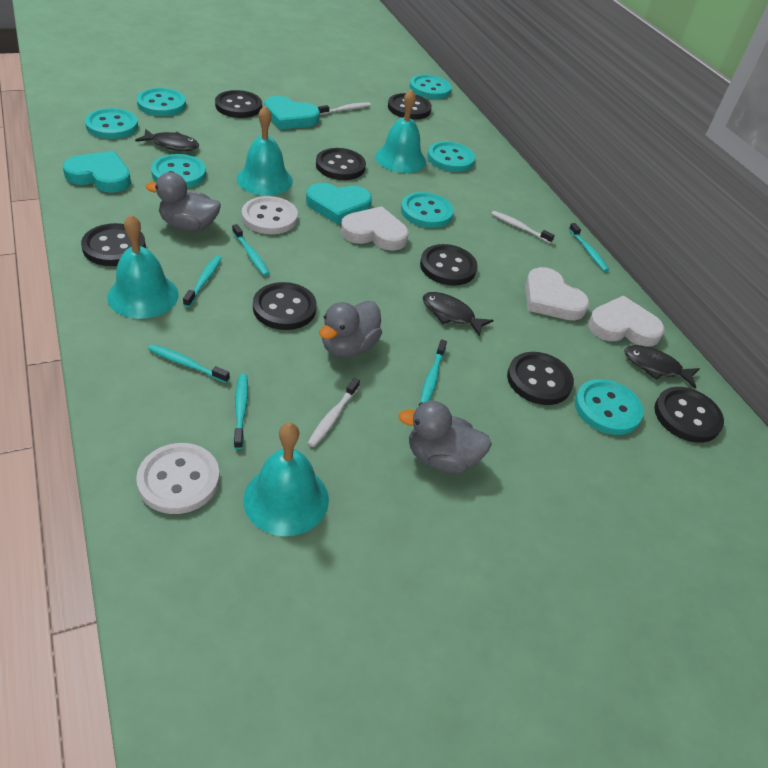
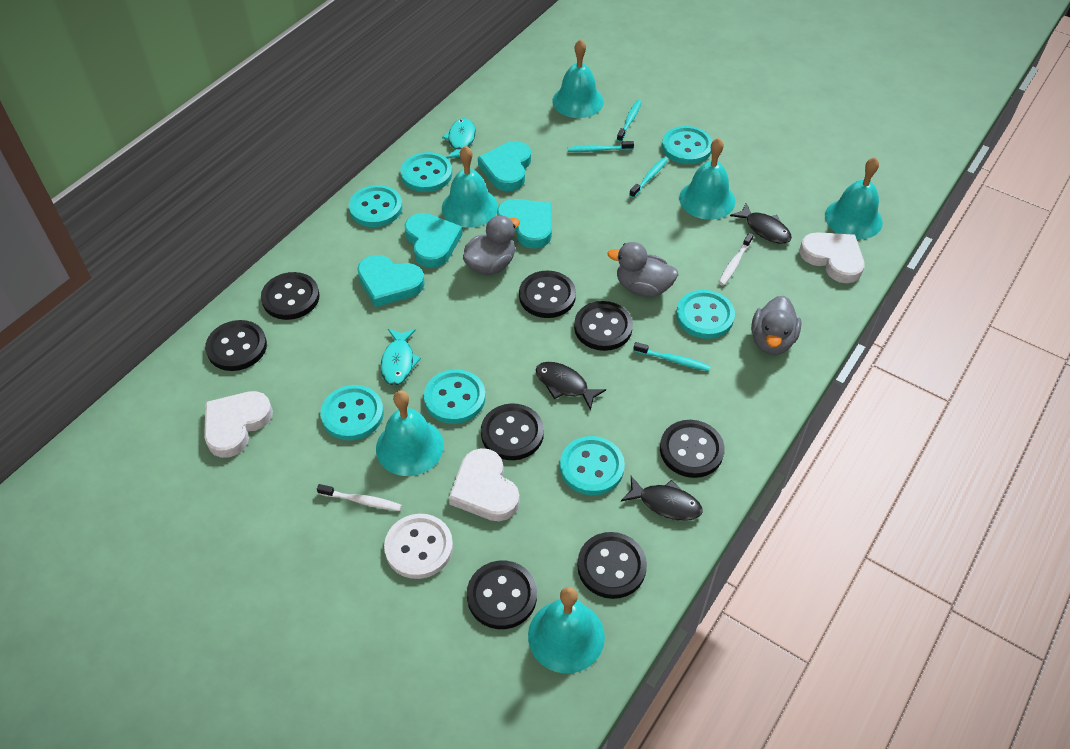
turquoise bell: 4 -> 6
turquoise fish: 0 -> 2
turquoise heart: 3 -> 4
turquoise toothbrush: 6 -> 4
white button: 2 -> 1
white toothbrush: 3 -> 2

